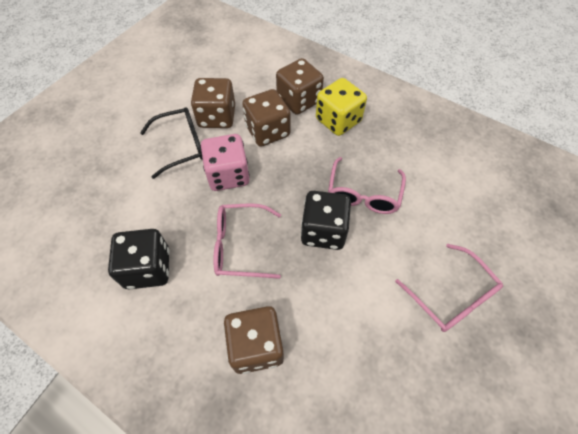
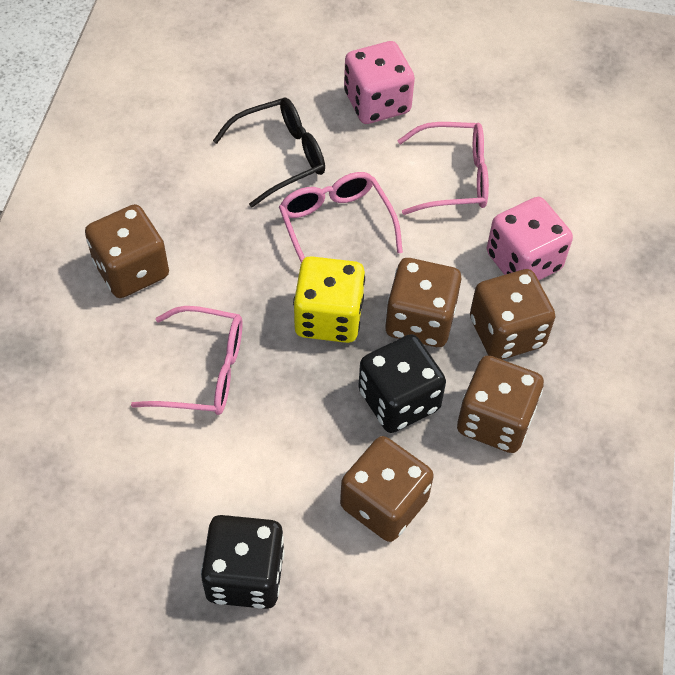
brown dice: 4 -> 5
pink dice: 1 -> 2

